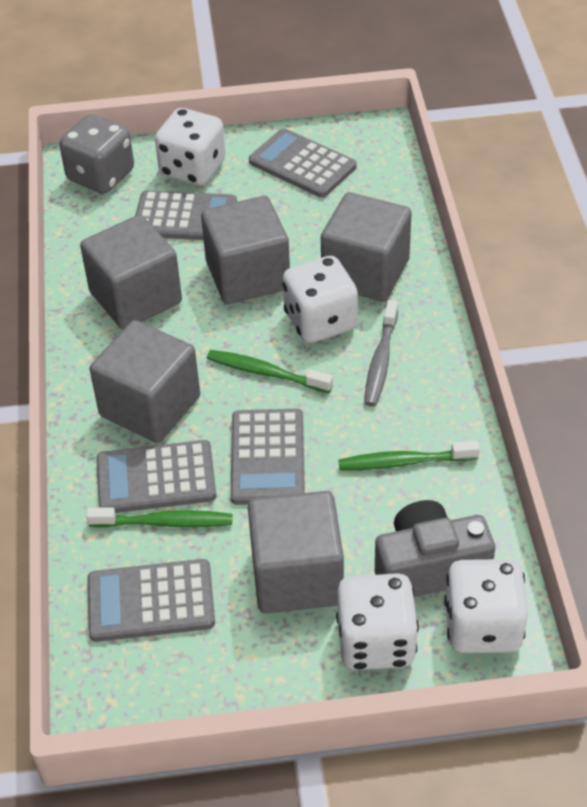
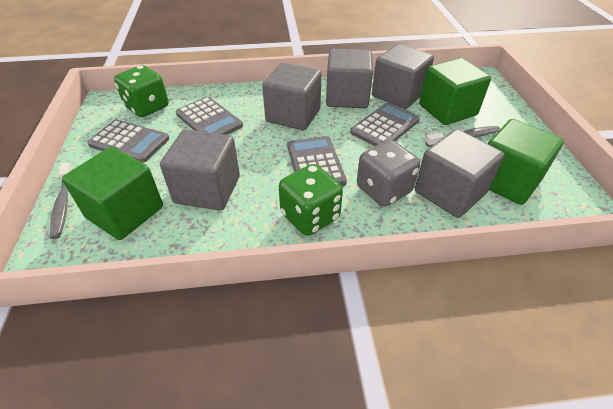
green cube: 0 -> 3
green dice: 0 -> 2
green toothbrush: 3 -> 0
grey calculator: 5 -> 4
grey camera: 1 -> 0
grey toothbrush: 1 -> 2
white dice: 4 -> 0

